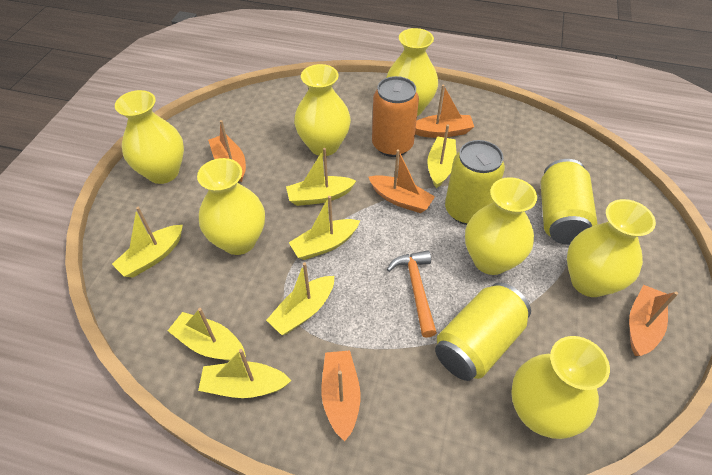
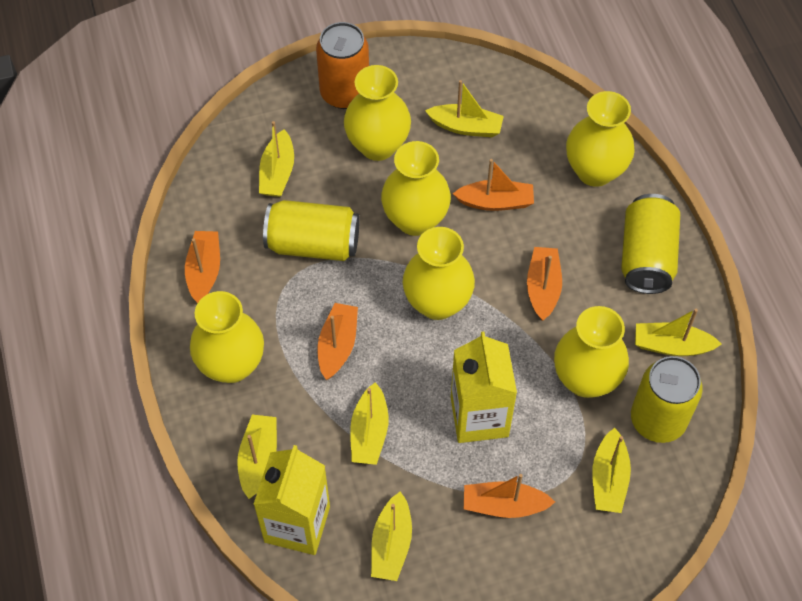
orange hammer: 1 -> 0
yellow carton: 0 -> 2
yellow vase: 7 -> 6

